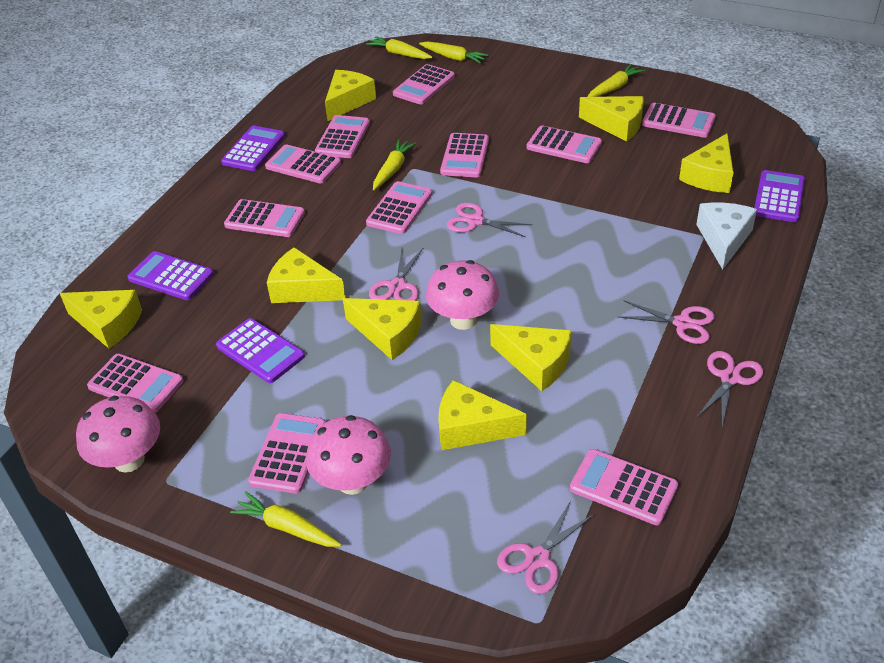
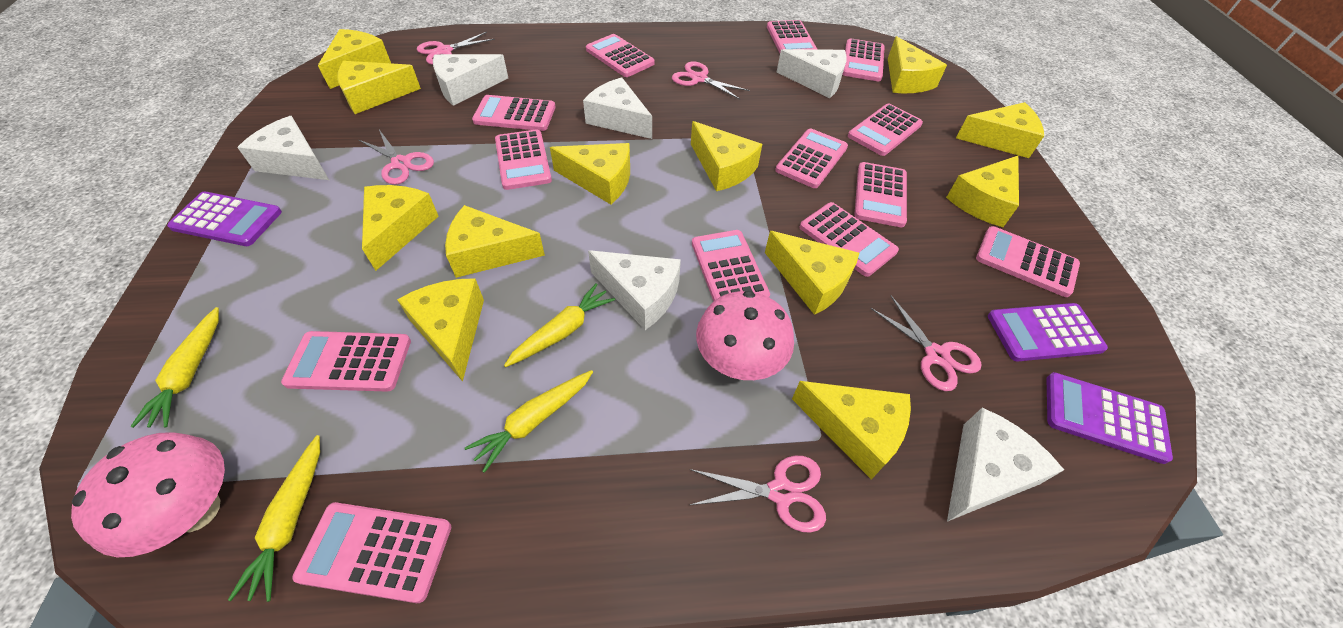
pink calculator: 11 -> 13
pink mushroom: 3 -> 2
purple calculator: 4 -> 3
white cheese: 1 -> 6
yellow carrot: 5 -> 4
yellow cheese: 8 -> 12

